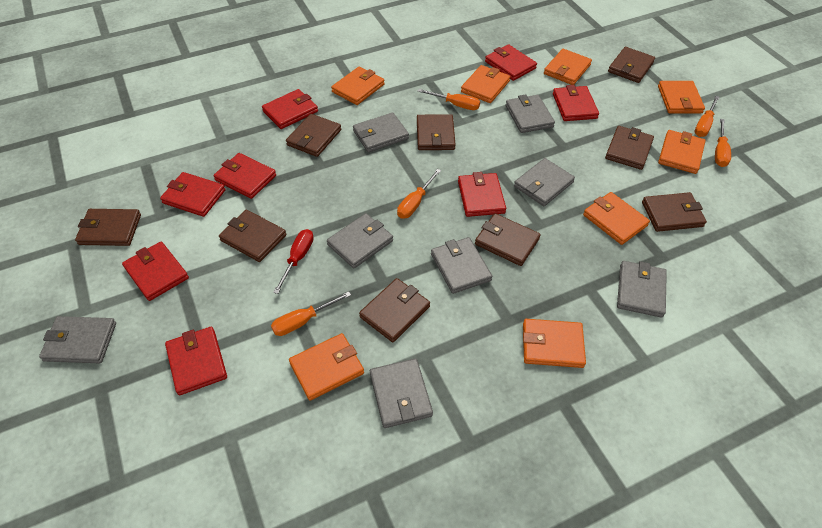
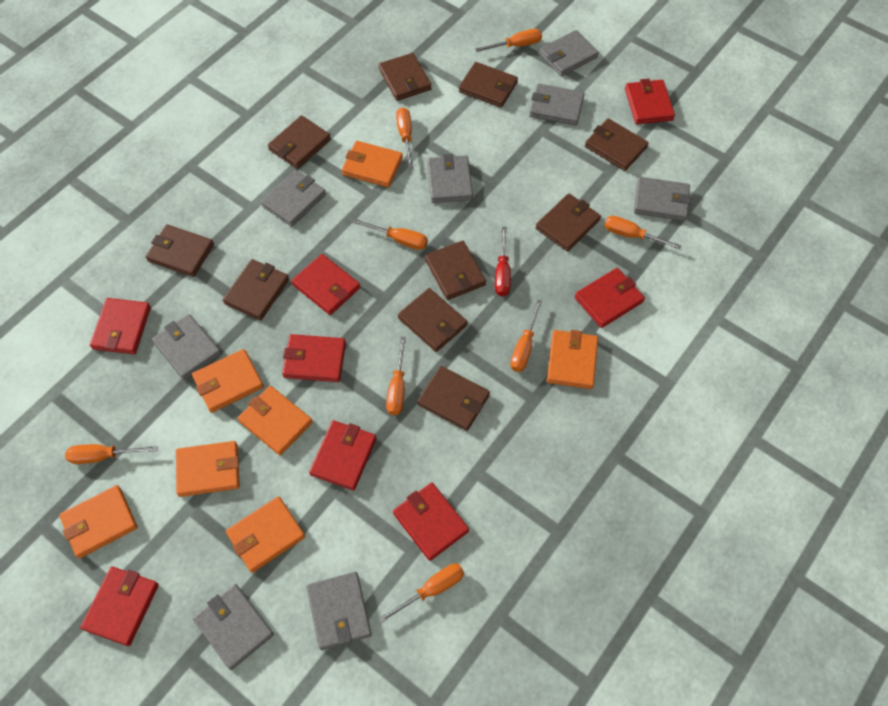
brown wallet: 9 -> 10
orange screwdriver: 5 -> 8
orange wallet: 8 -> 7

